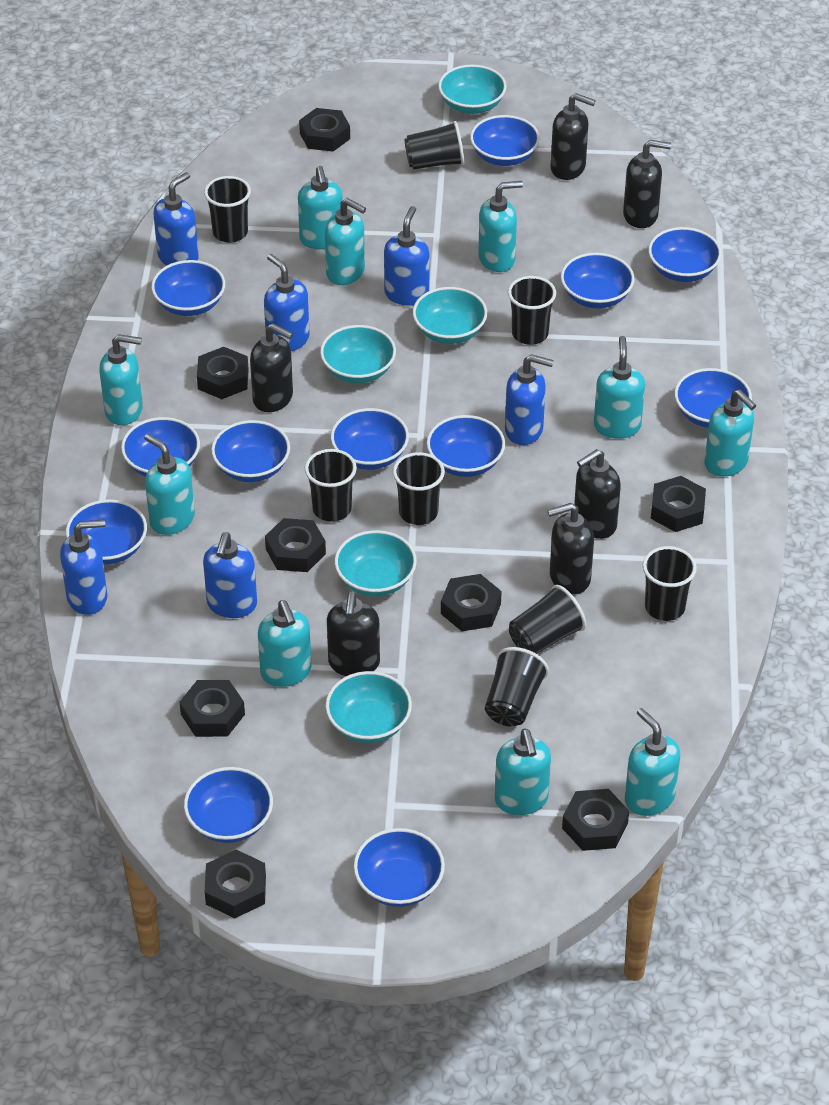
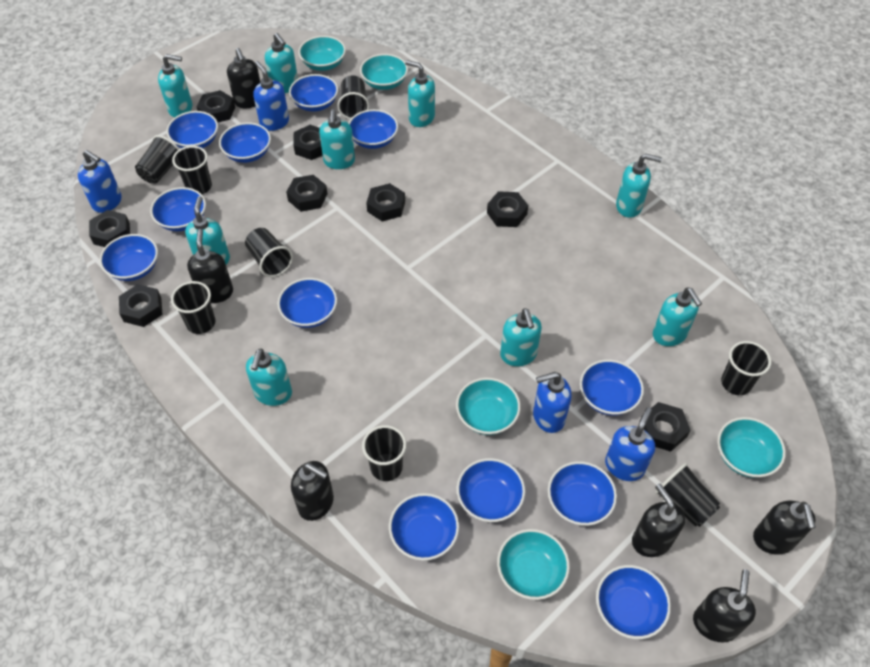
blue soap dispenser: 6 -> 4
turquoise soap dispenser: 10 -> 9

